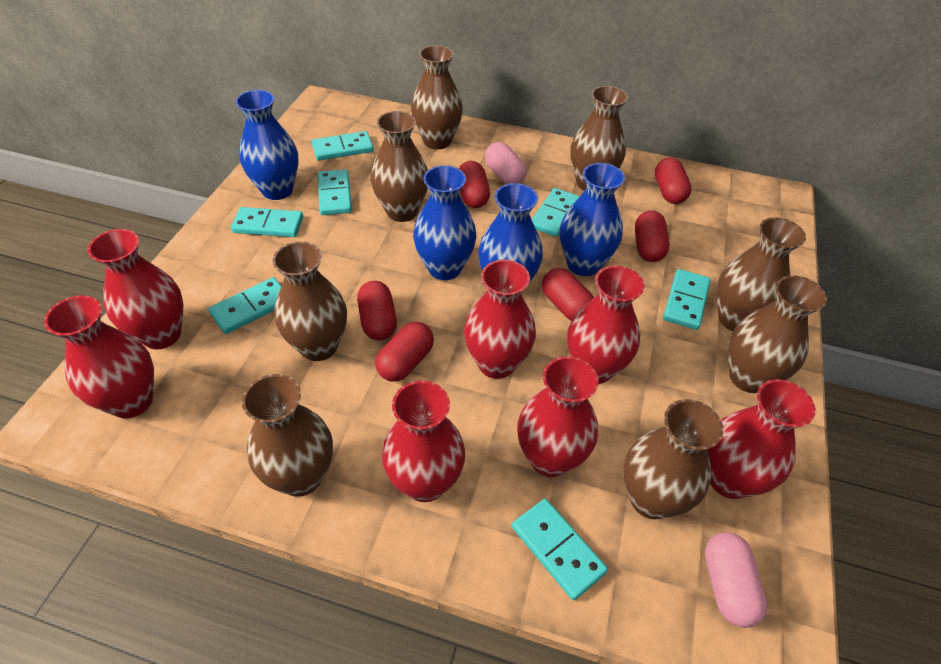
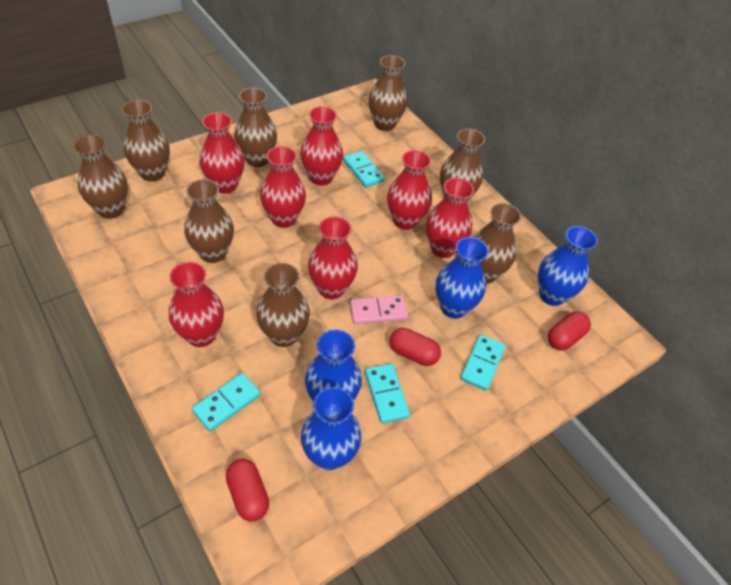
pink capsule: 2 -> 0
pink domino: 0 -> 1
red capsule: 6 -> 3
turquoise domino: 7 -> 4

